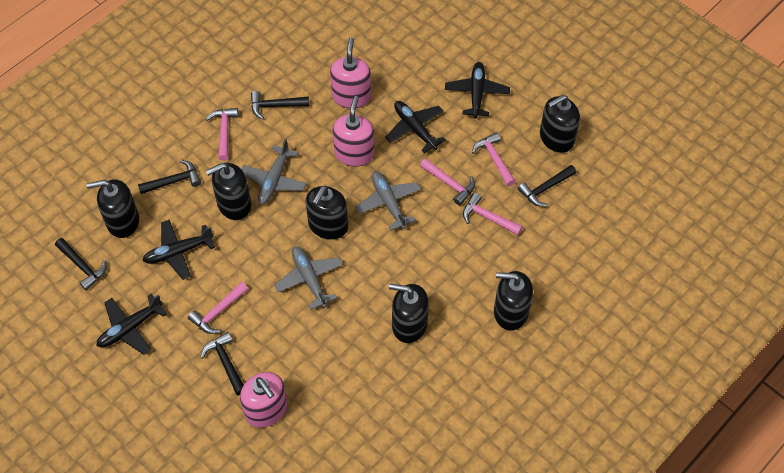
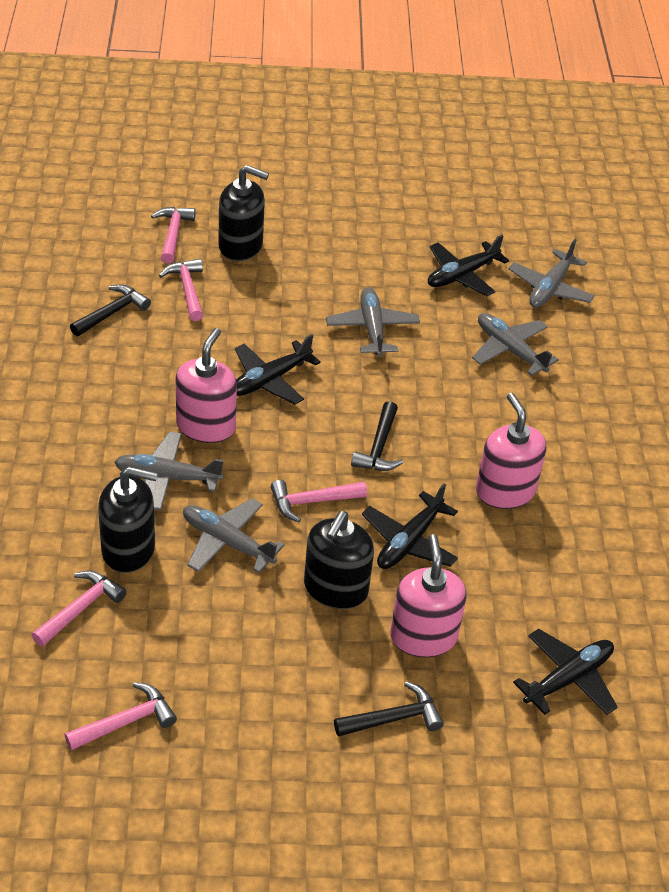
black hammer: 5 -> 3
black soap dispenser: 6 -> 3
grey plane: 3 -> 5

